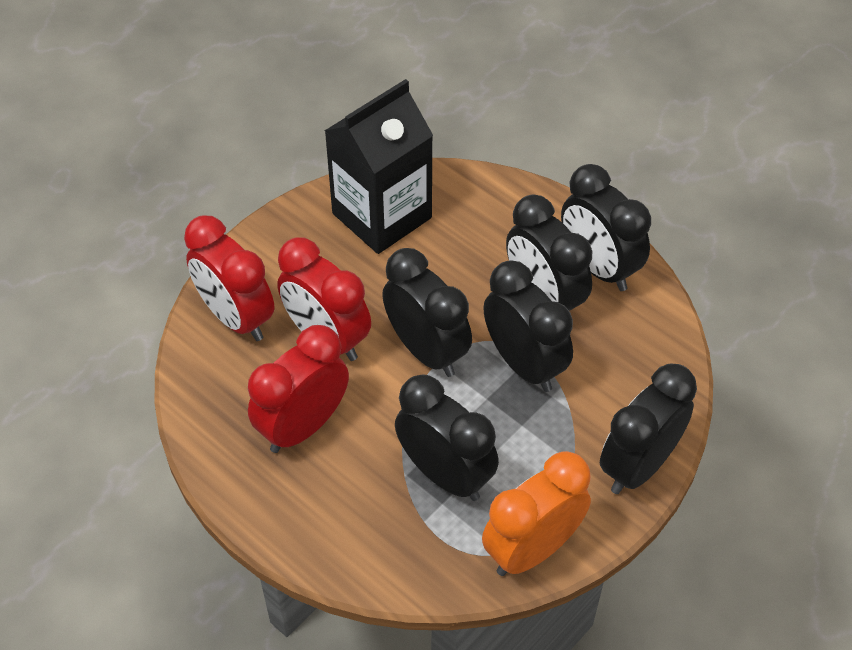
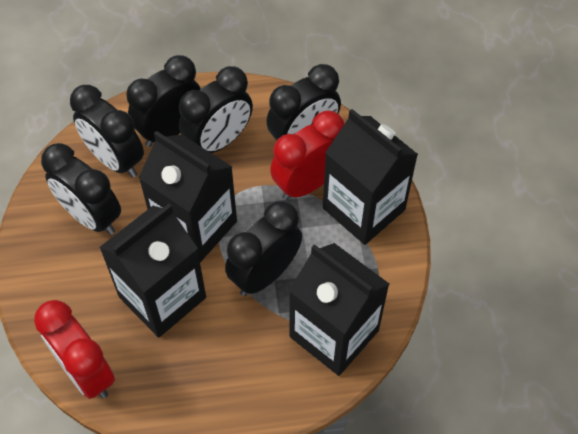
black carton: 1 -> 4
orange clock: 1 -> 0
red clock: 3 -> 2

